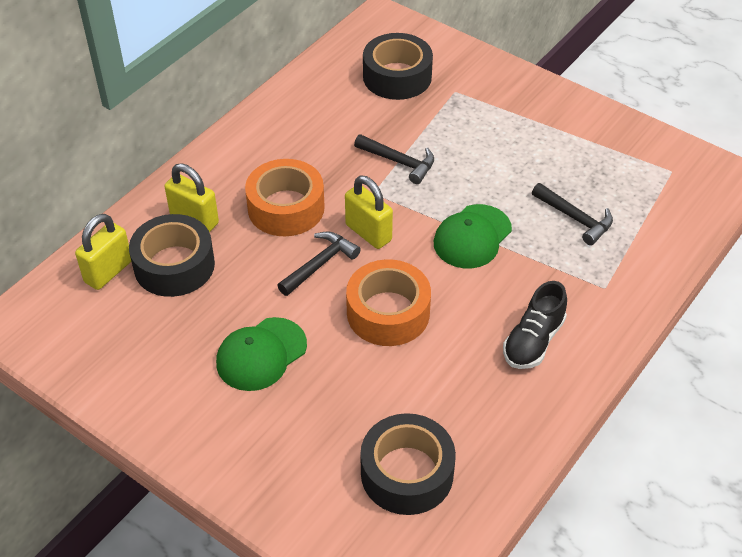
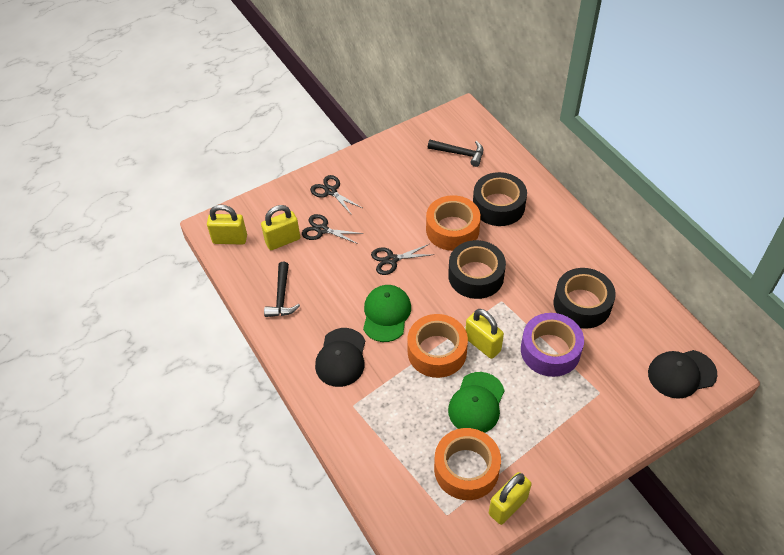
black cap: 0 -> 2
black hammer: 3 -> 2
black scissors: 0 -> 3
black shoe: 1 -> 0
orange tape: 2 -> 3
purple tape: 0 -> 1
yellow padlock: 3 -> 4

